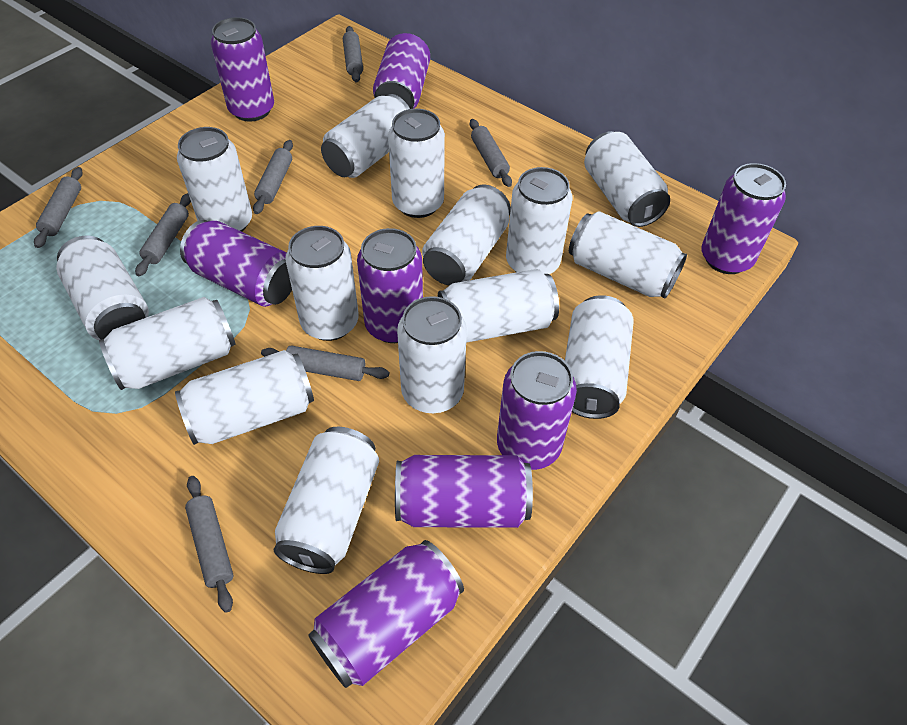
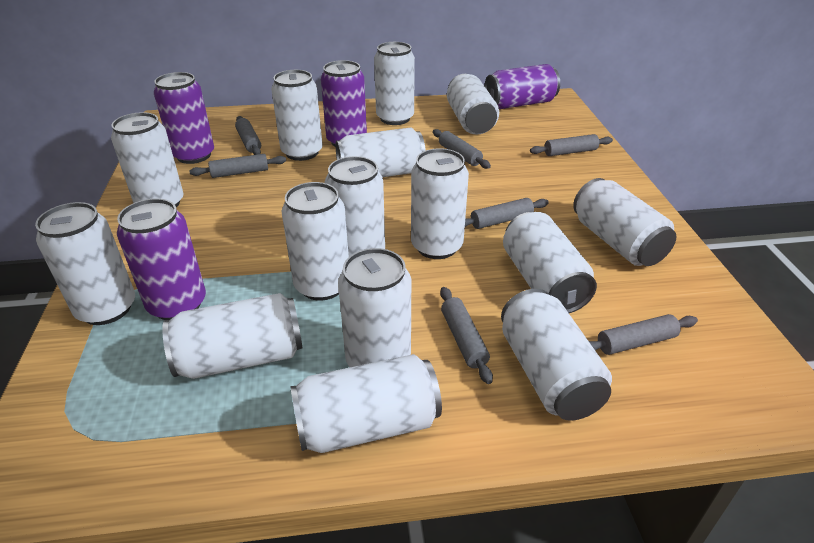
purple can: 8 -> 4

